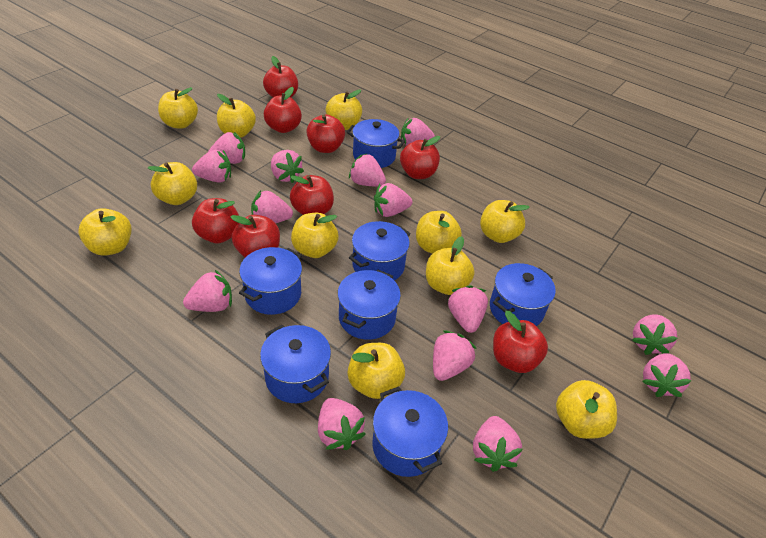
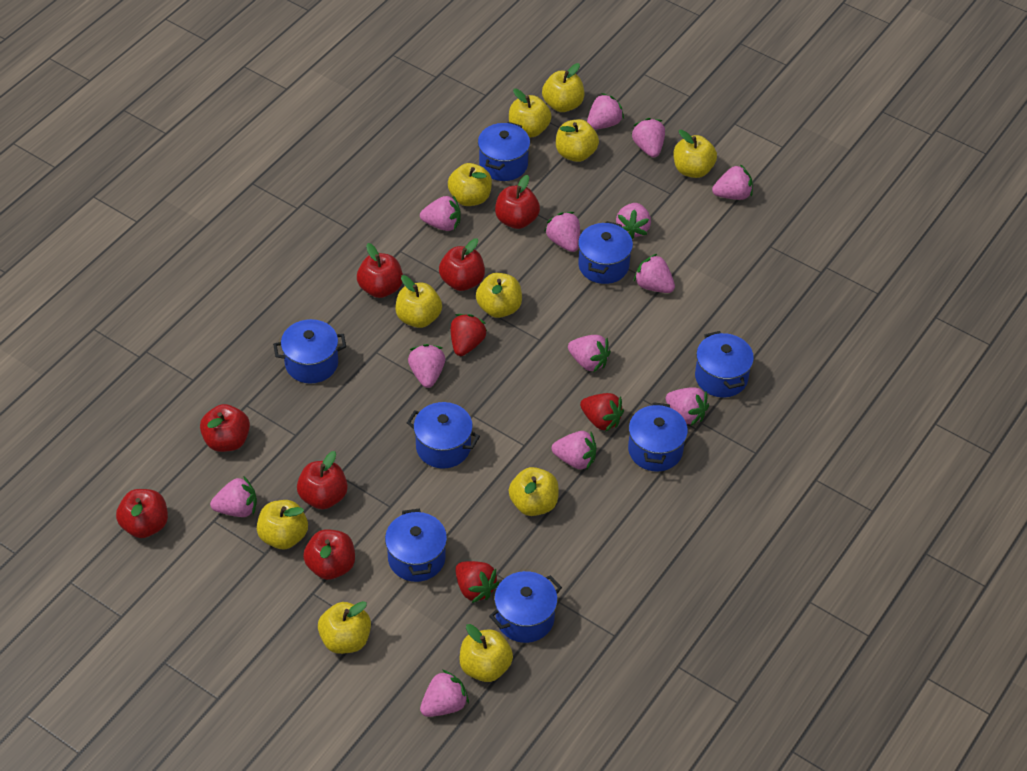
blue pot: 7 -> 8
pink strawberry: 14 -> 13
red apple: 8 -> 7
red strawberry: 0 -> 3

